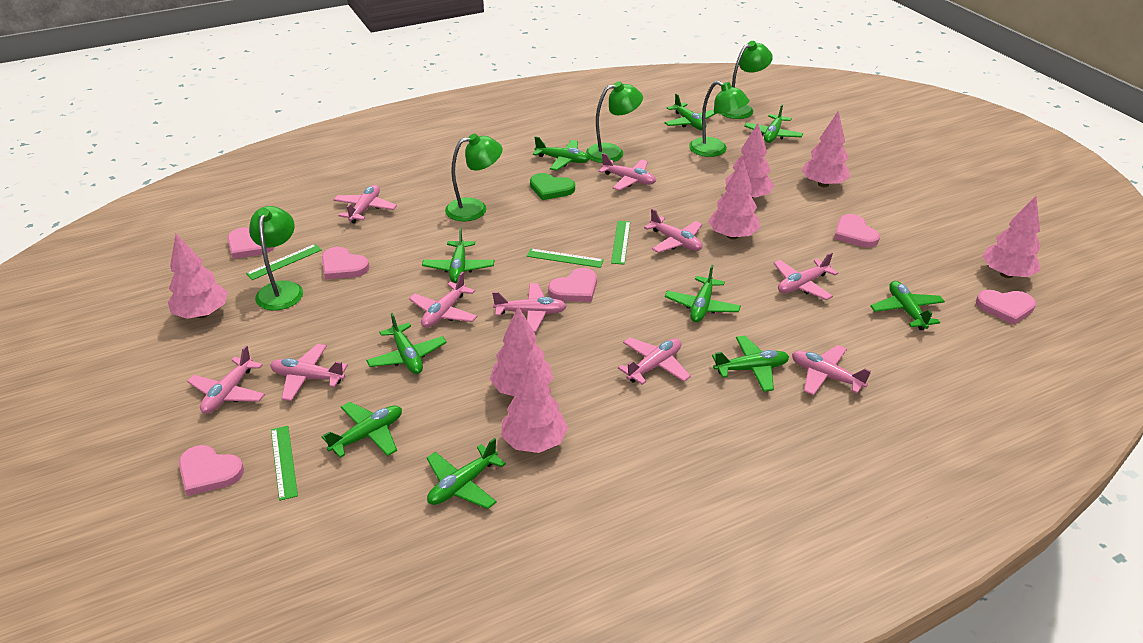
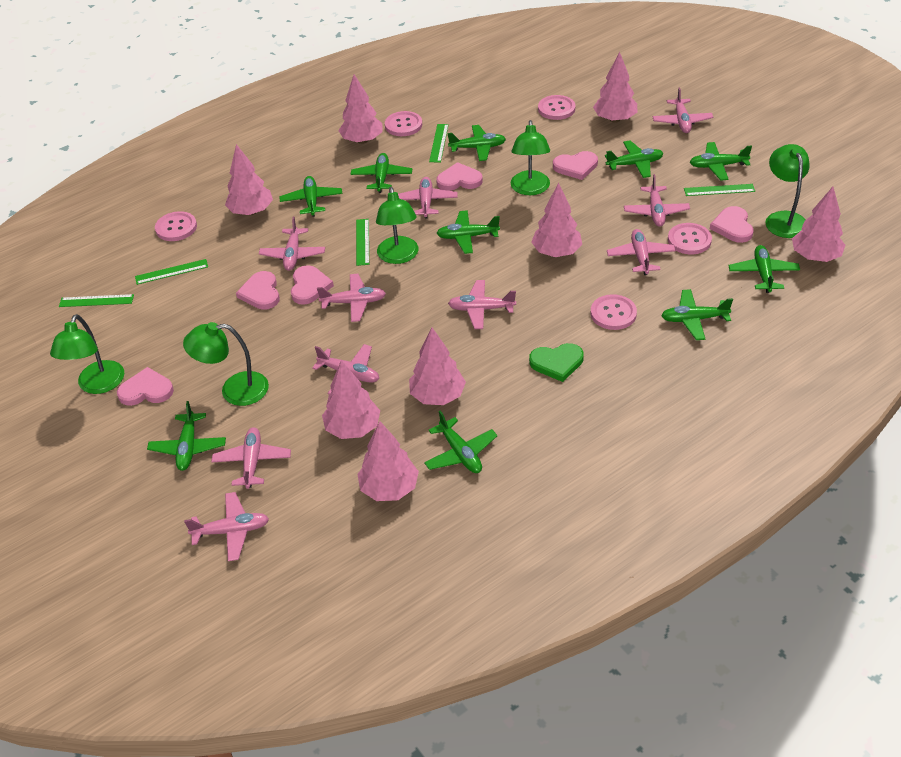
green ruler: 4 -> 5
pink button: 0 -> 5
pink tree: 7 -> 8

